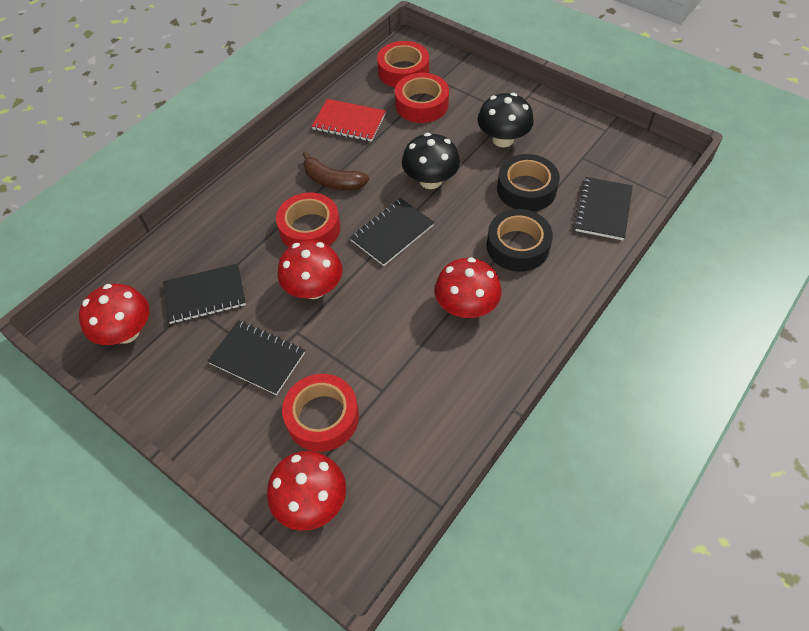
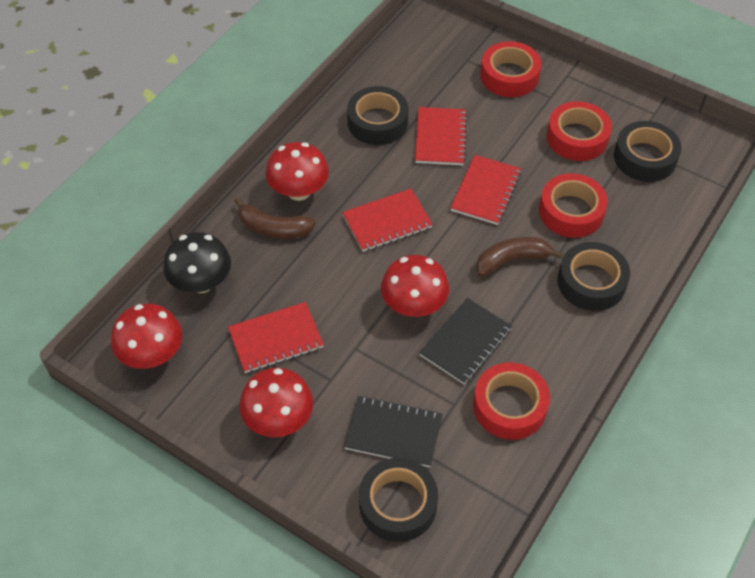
black mushroom: 2 -> 1
black notebook: 4 -> 2
black tape: 2 -> 4
brown banana: 1 -> 2
red notebook: 1 -> 4

